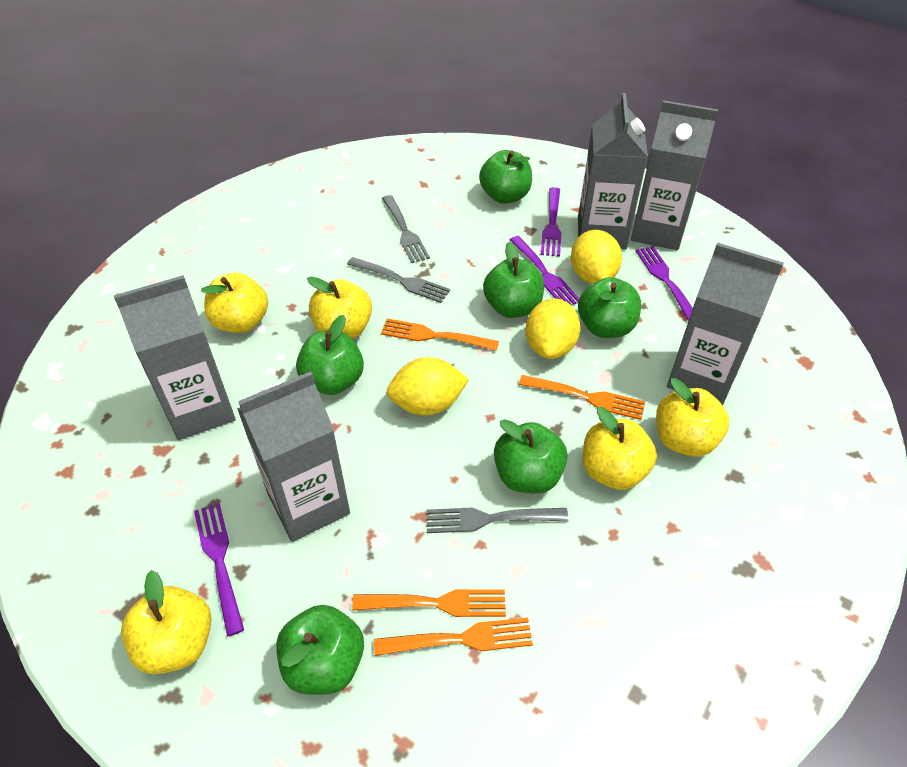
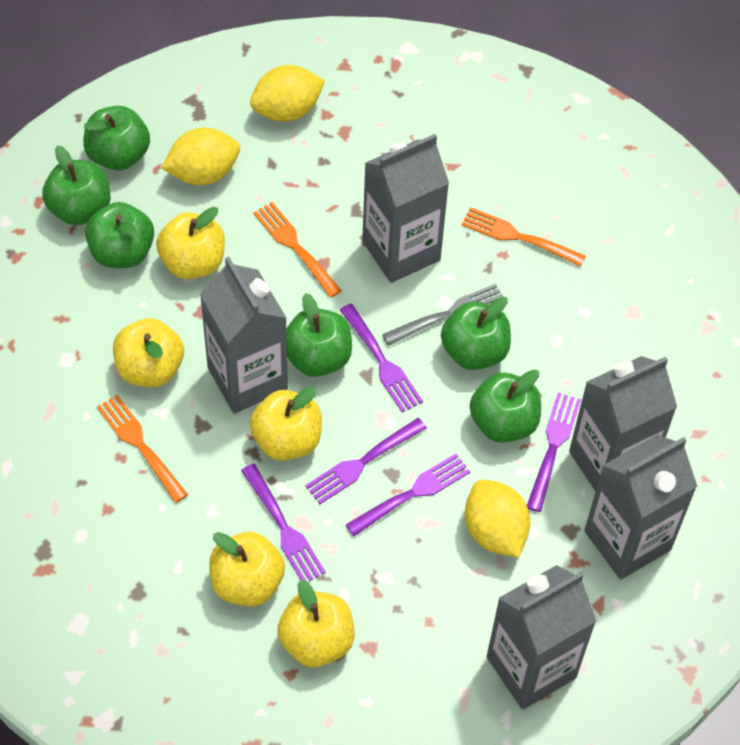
grey fork: 3 -> 1
orange fork: 4 -> 3
purple fork: 4 -> 5

